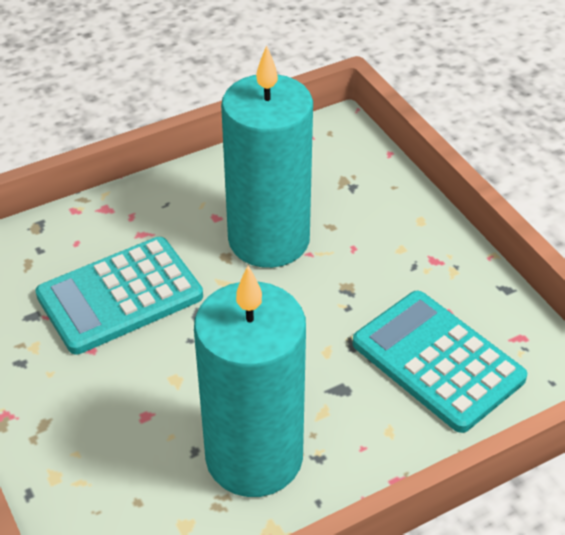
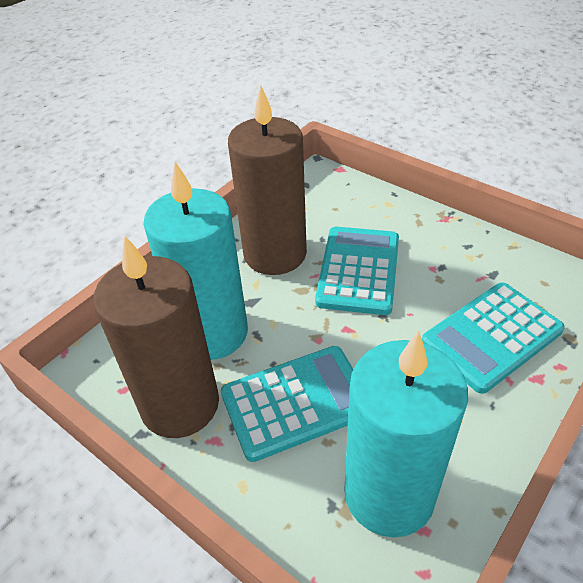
brown candle: 0 -> 2
turquoise calculator: 2 -> 3

